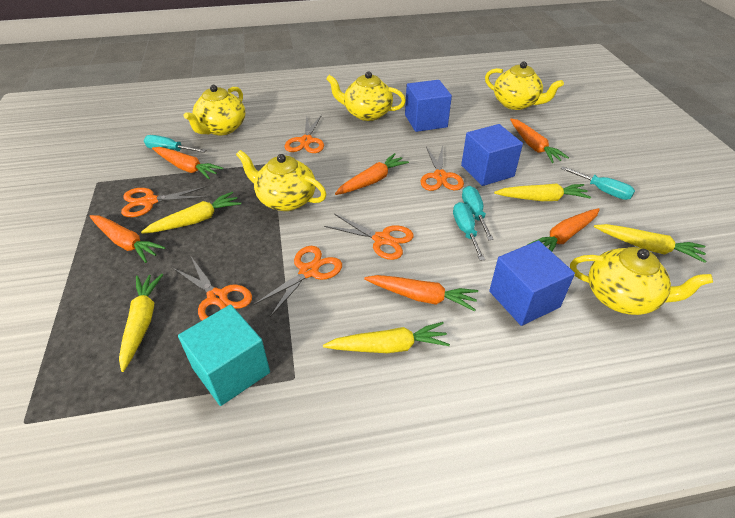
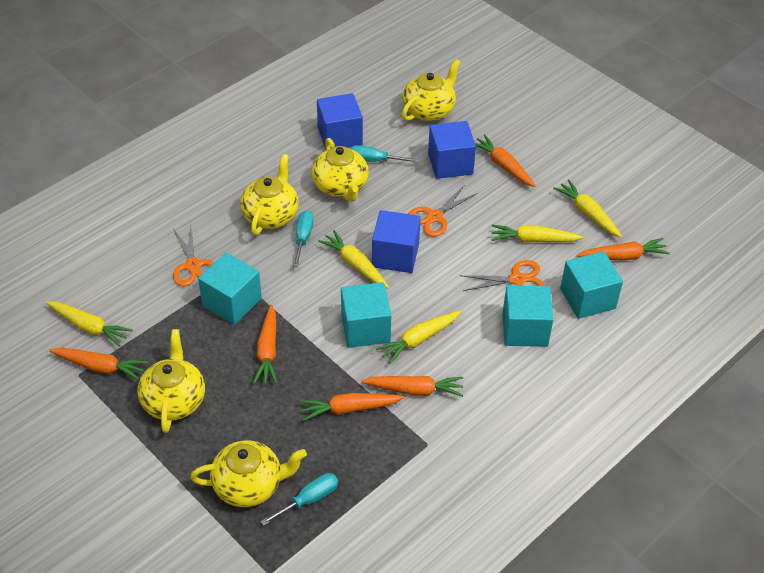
orange scissors: 6 -> 3
turquoise cube: 1 -> 4
turquoise screwdriver: 4 -> 3

